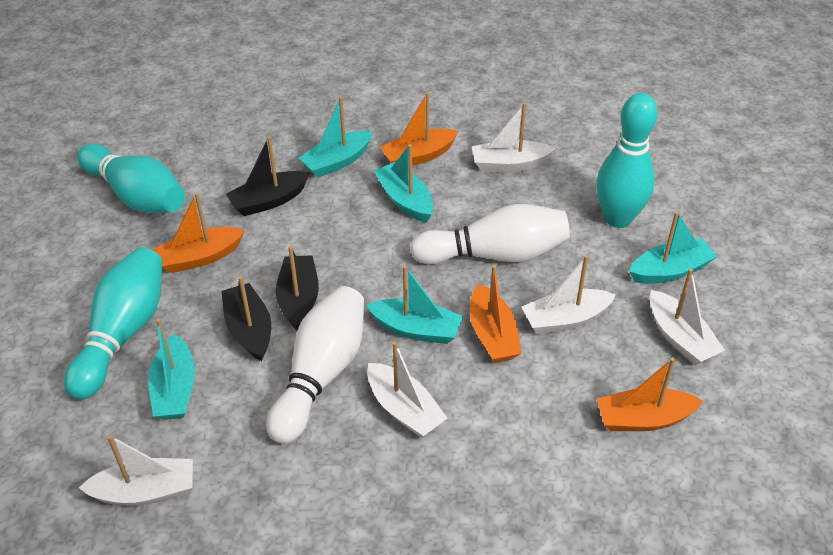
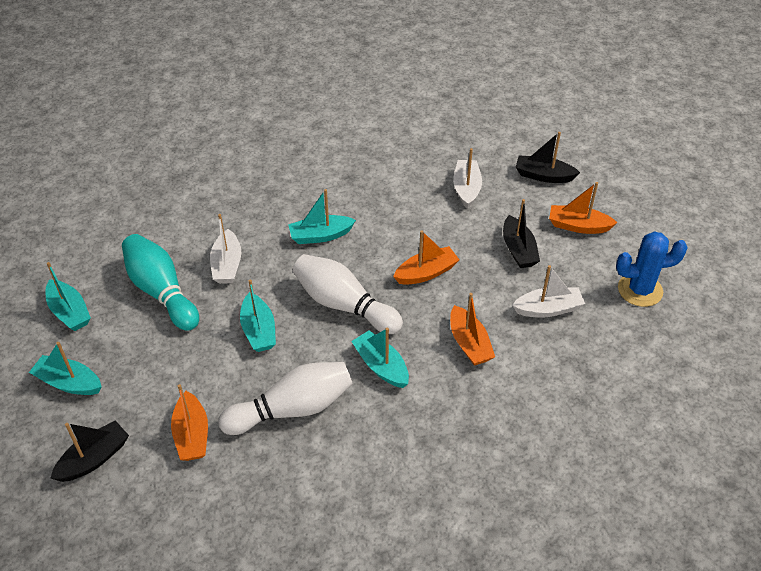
blue cactus: 0 -> 1
turquoise bowling pin: 3 -> 1
white boat: 5 -> 3

